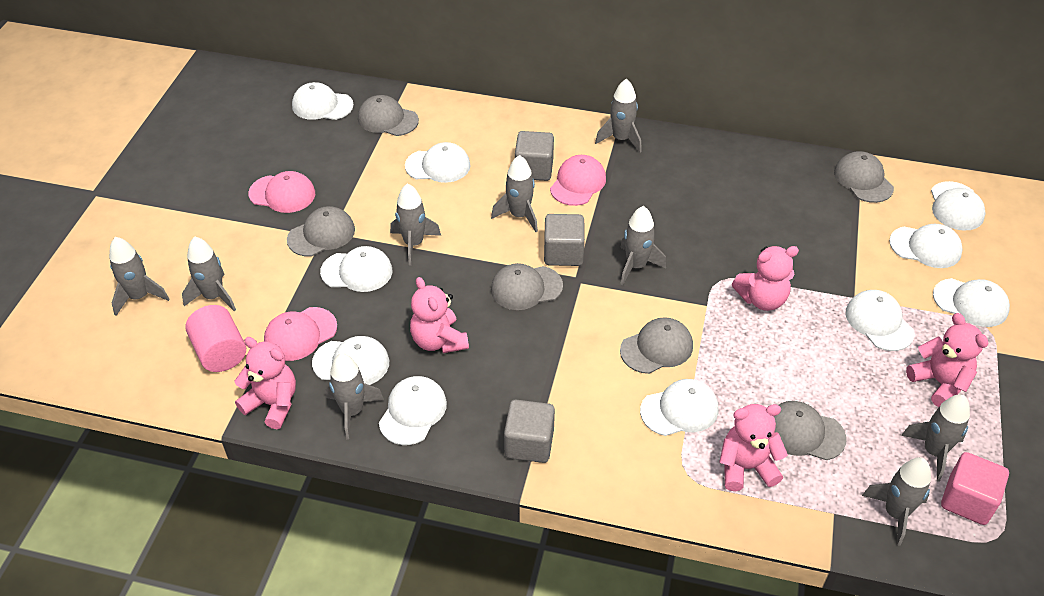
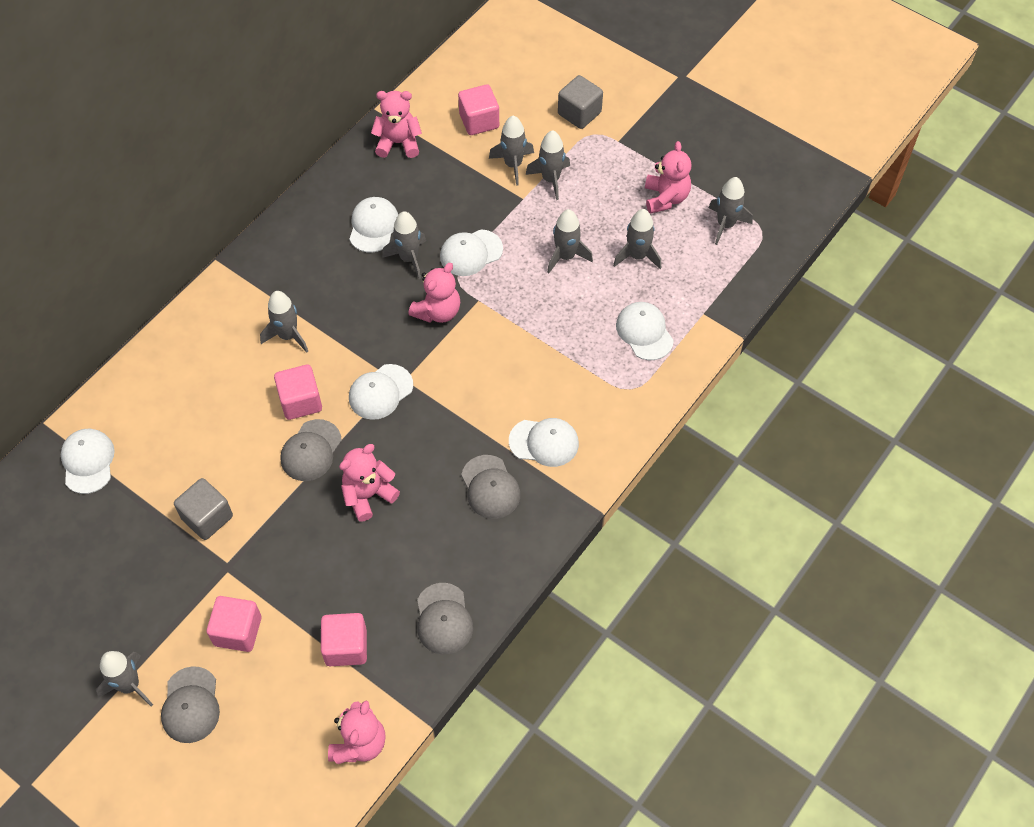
grey cap: 6 -> 4
grey cube: 3 -> 2
grey rocket: 9 -> 8
pink cap: 3 -> 0
pink cube: 1 -> 4
pink cylinder: 1 -> 0
white cap: 10 -> 6

